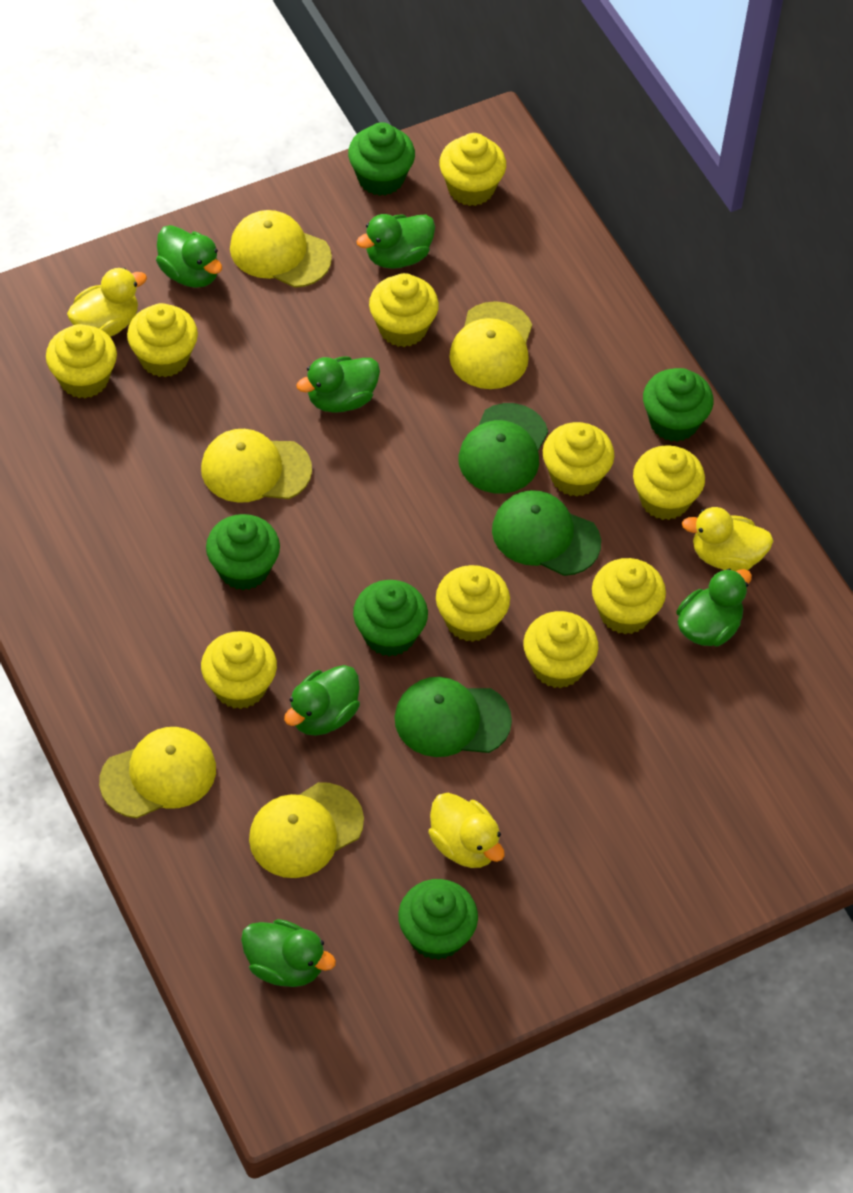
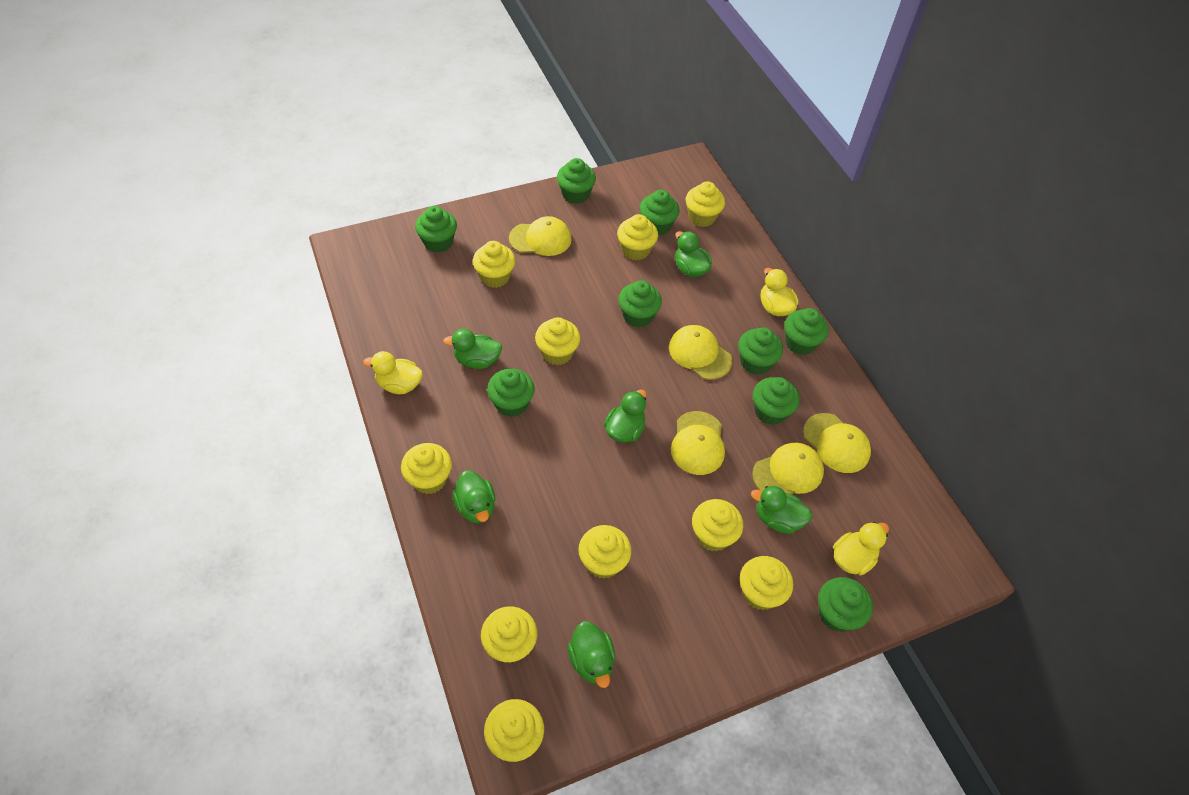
green cap: 3 -> 0
green cupcake: 5 -> 9

